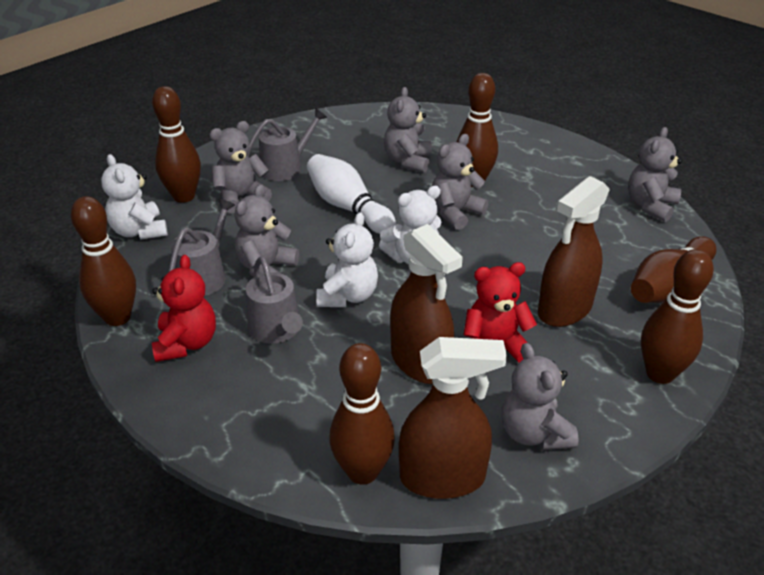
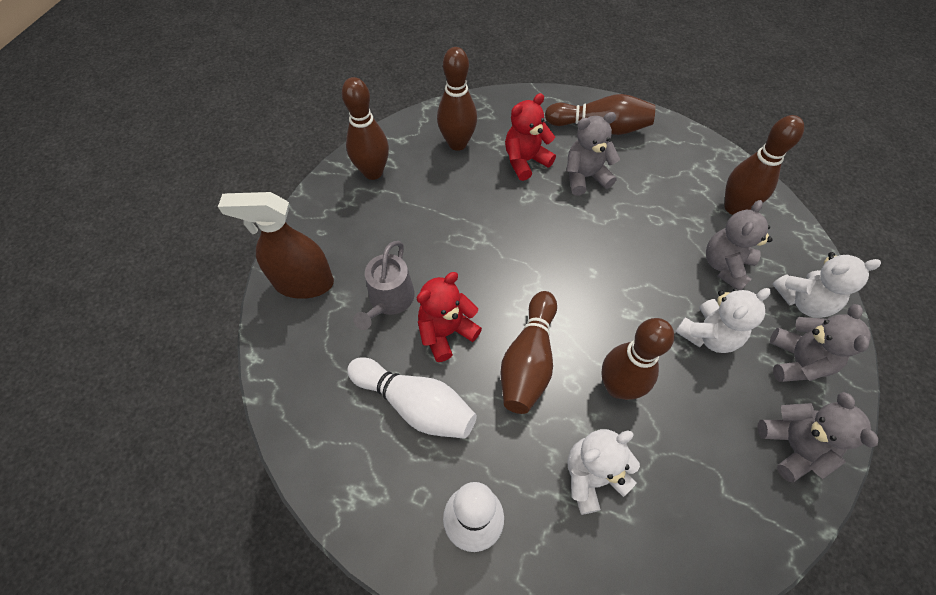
brown spray bottle: 3 -> 1
grey teddy bear: 6 -> 4
grey watering can: 3 -> 1
white bowling pin: 1 -> 2

